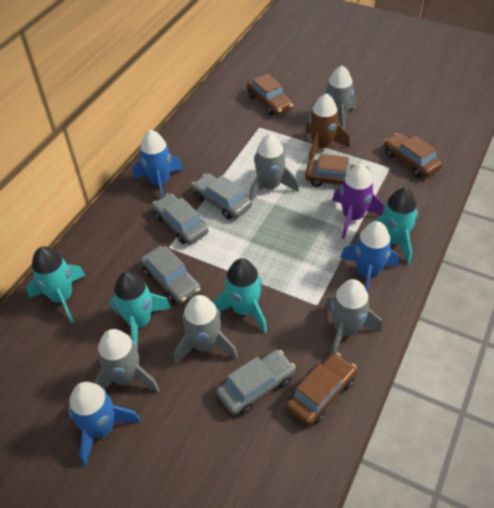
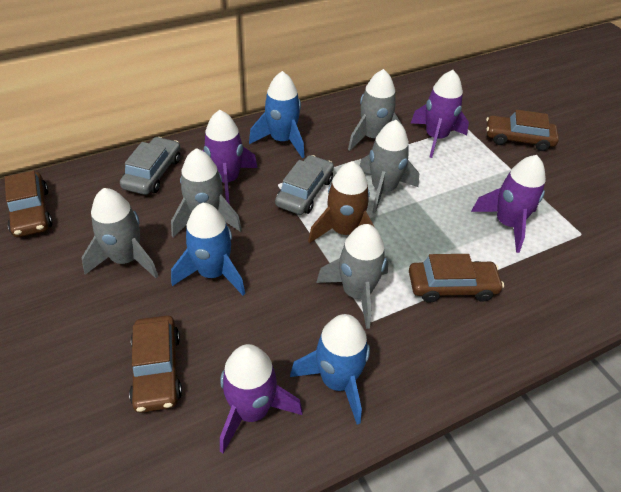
grey car: 4 -> 2
purple rocket: 1 -> 4
turquoise rocket: 4 -> 0

